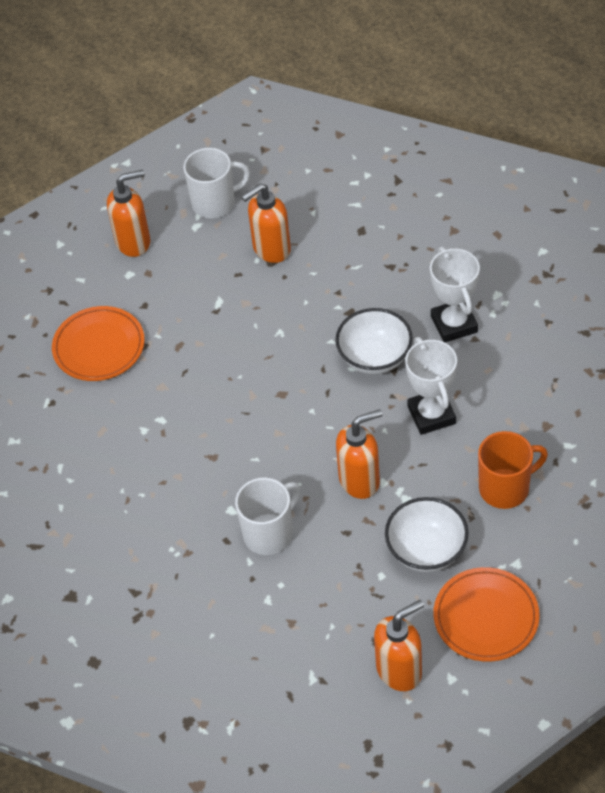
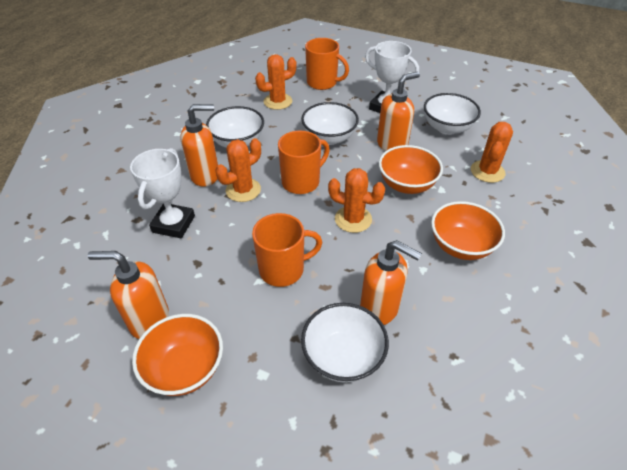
orange bowl: 0 -> 3
orange cactus: 0 -> 4
orange mug: 1 -> 3
orange plate: 2 -> 0
white bowl: 2 -> 4
white mug: 2 -> 0

